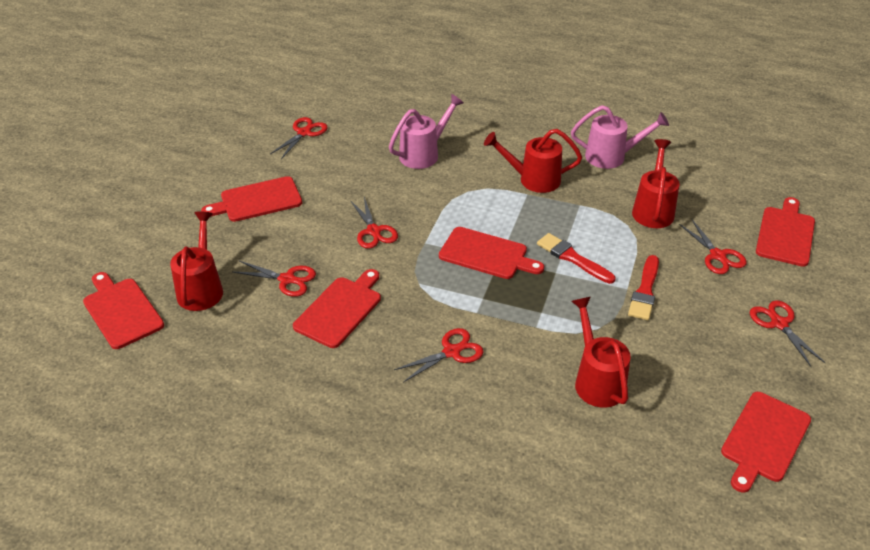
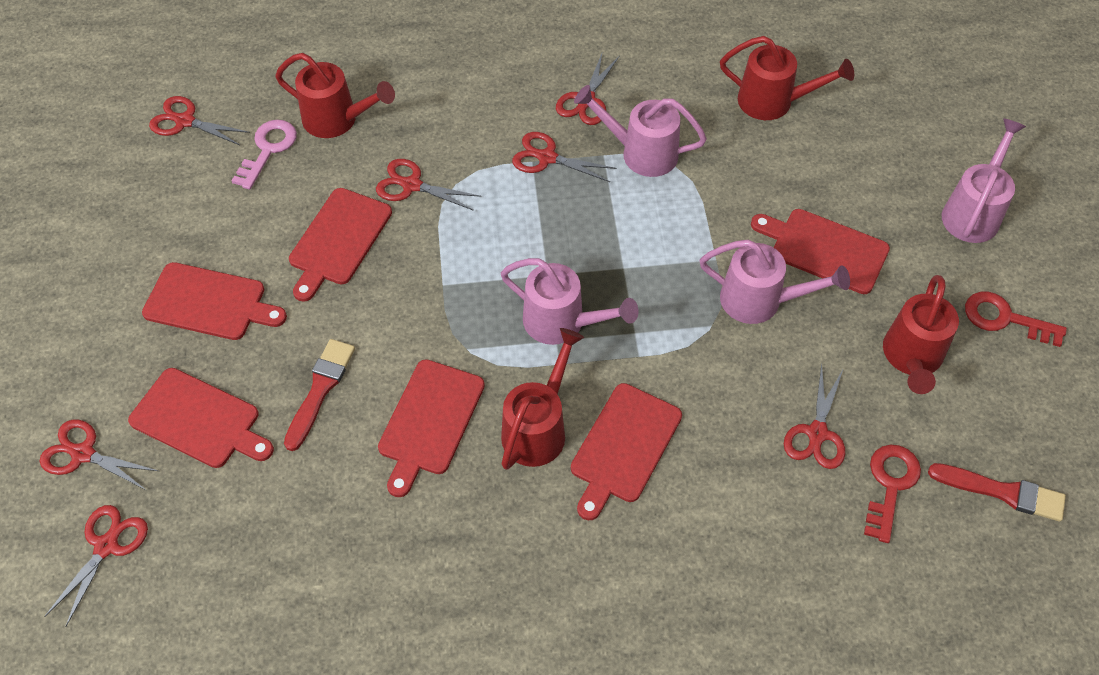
pink key: 0 -> 1
pink watering can: 2 -> 4
red key: 0 -> 2
red scissors: 6 -> 7

